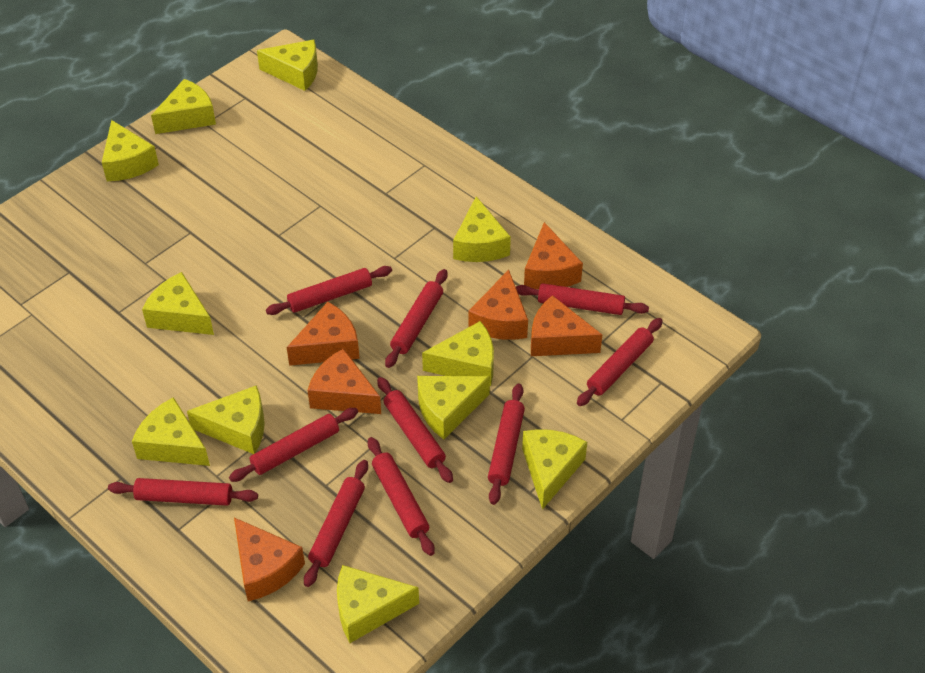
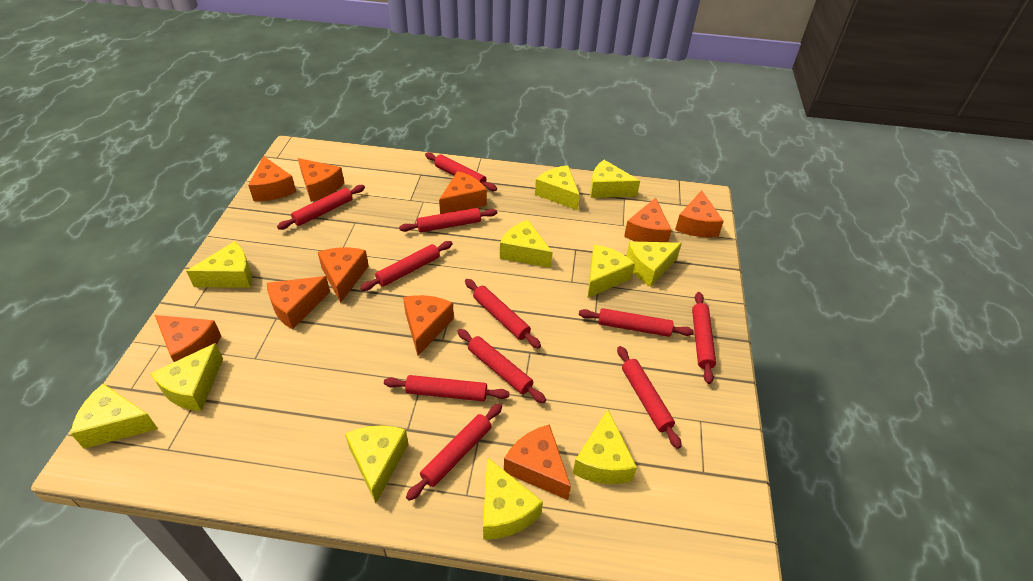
orange cheese: 6 -> 10
red rolling pin: 10 -> 11

